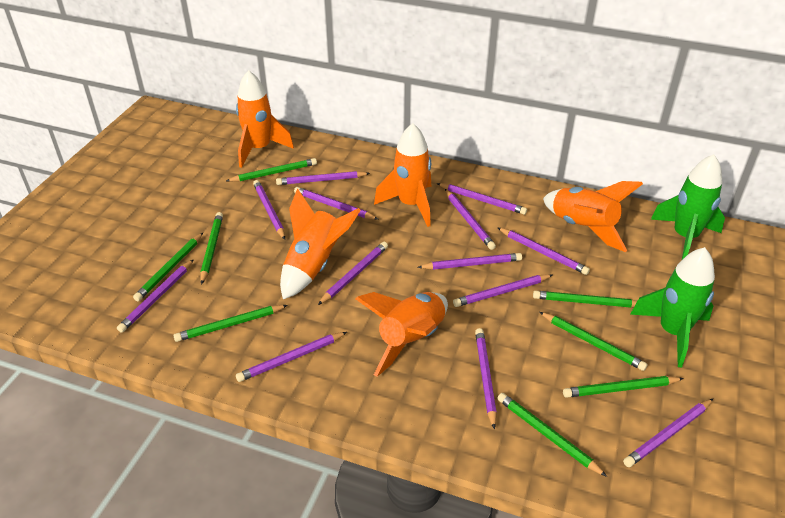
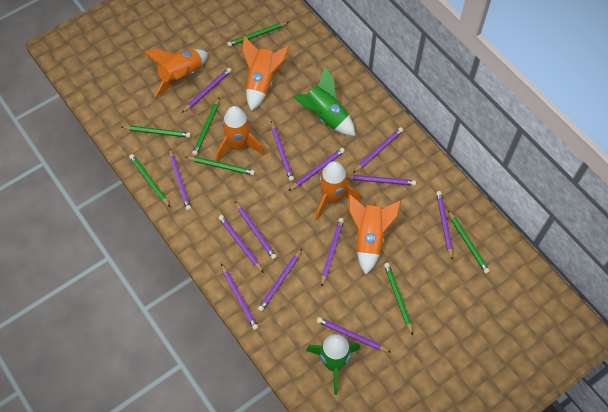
green pencil: 8 -> 7

